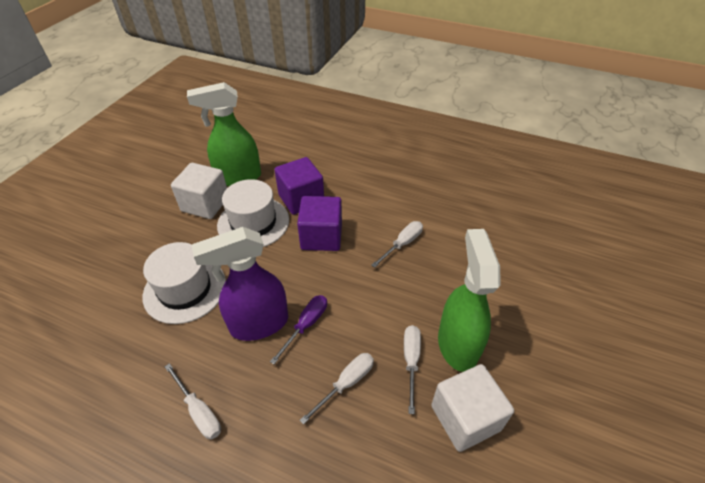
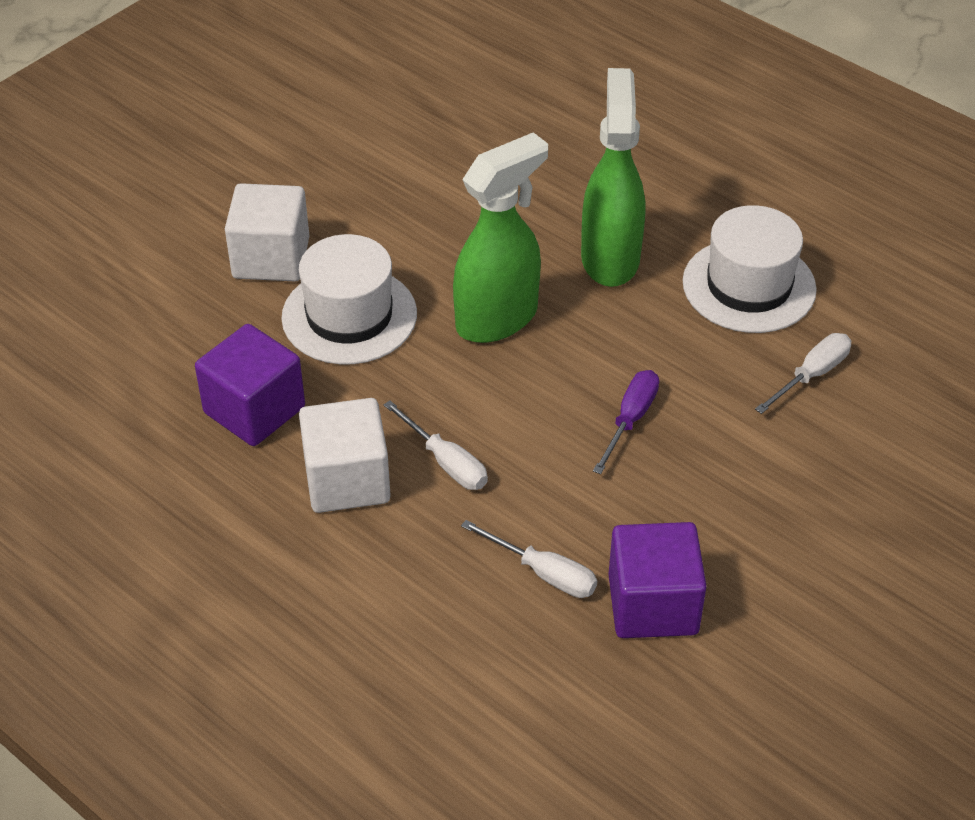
purple spray bottle: 1 -> 0
white screwdriver: 4 -> 3

